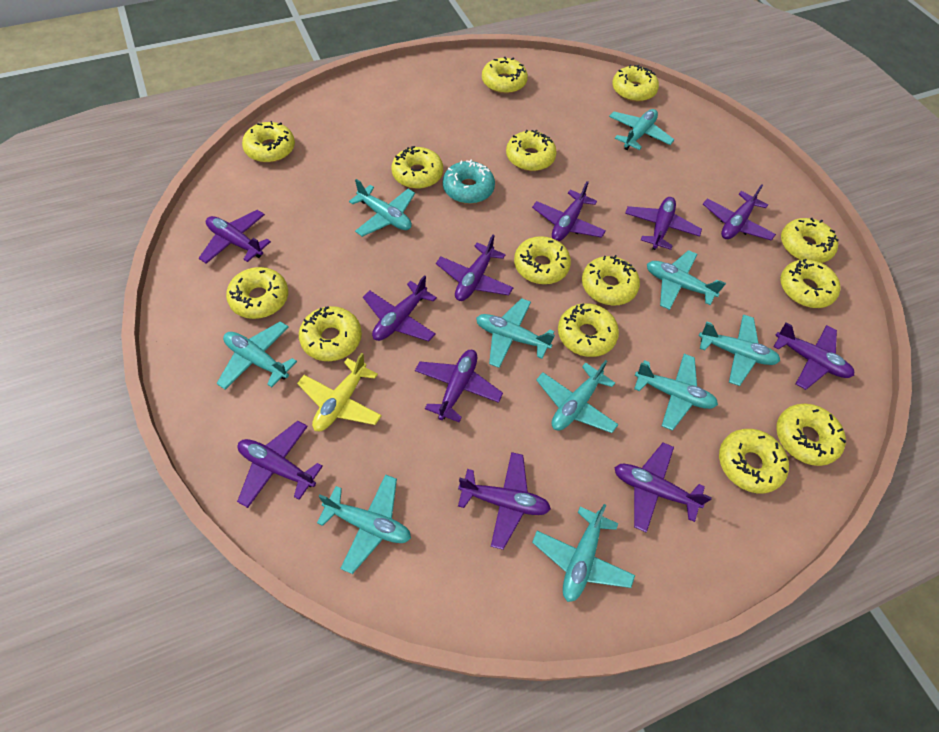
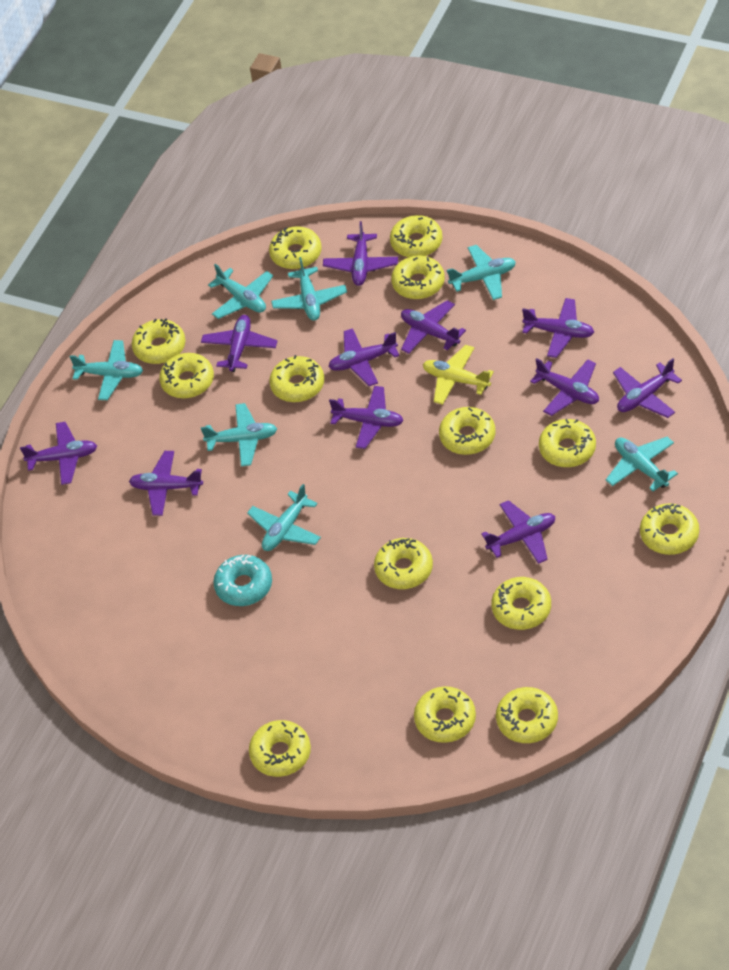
turquoise plane: 10 -> 7

